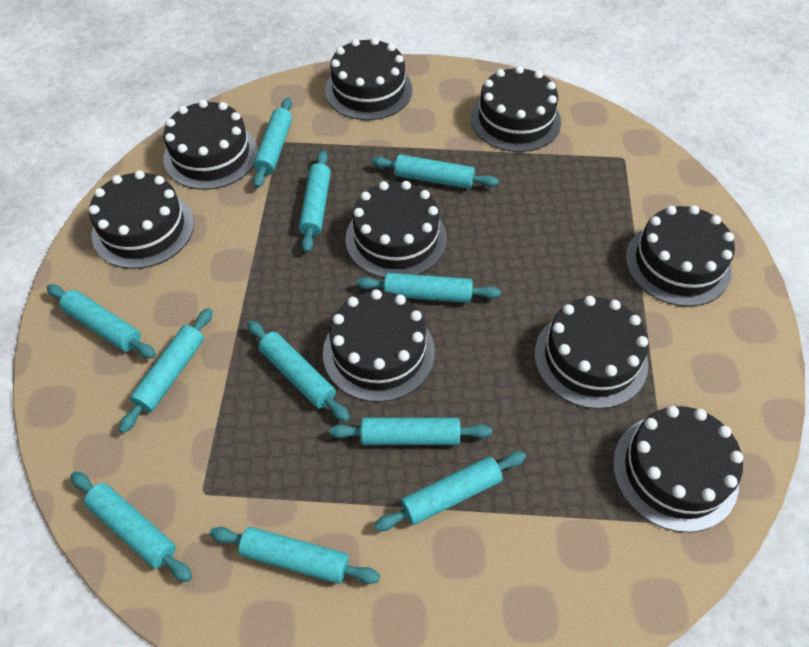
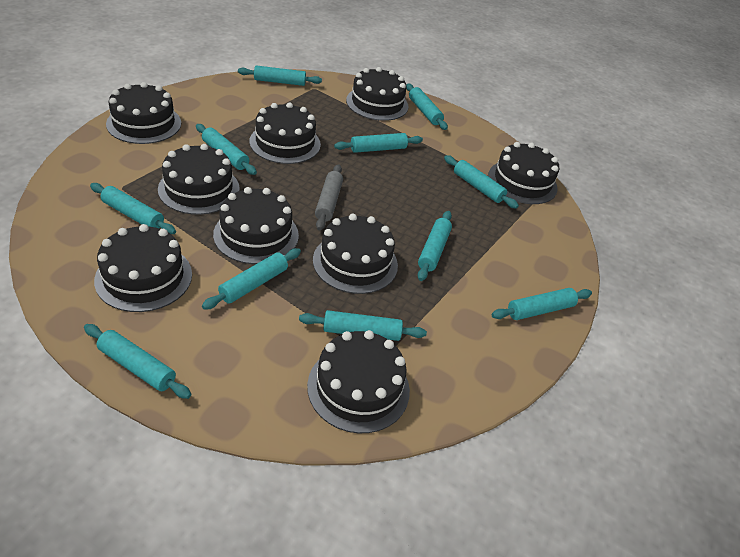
grey rolling pin: 0 -> 1

